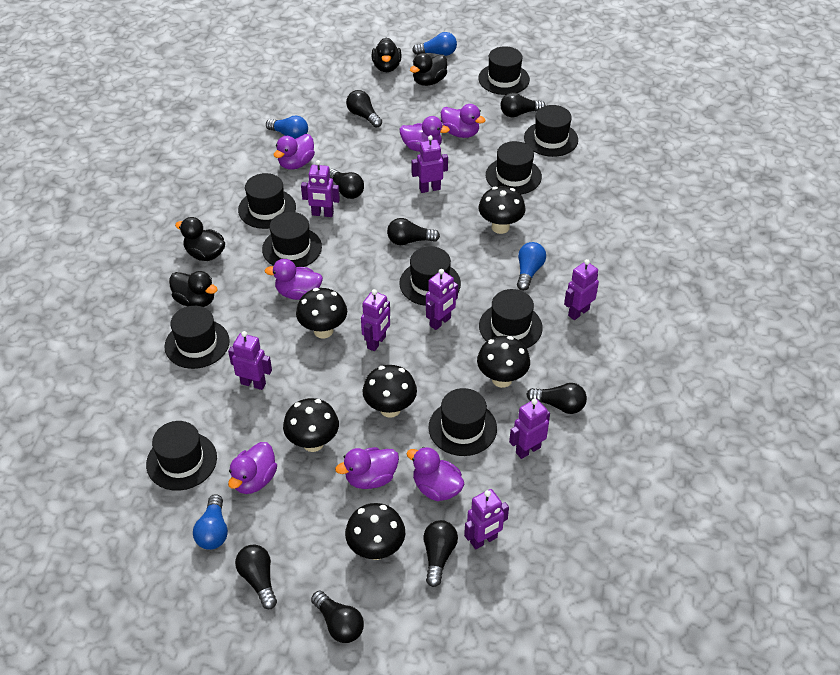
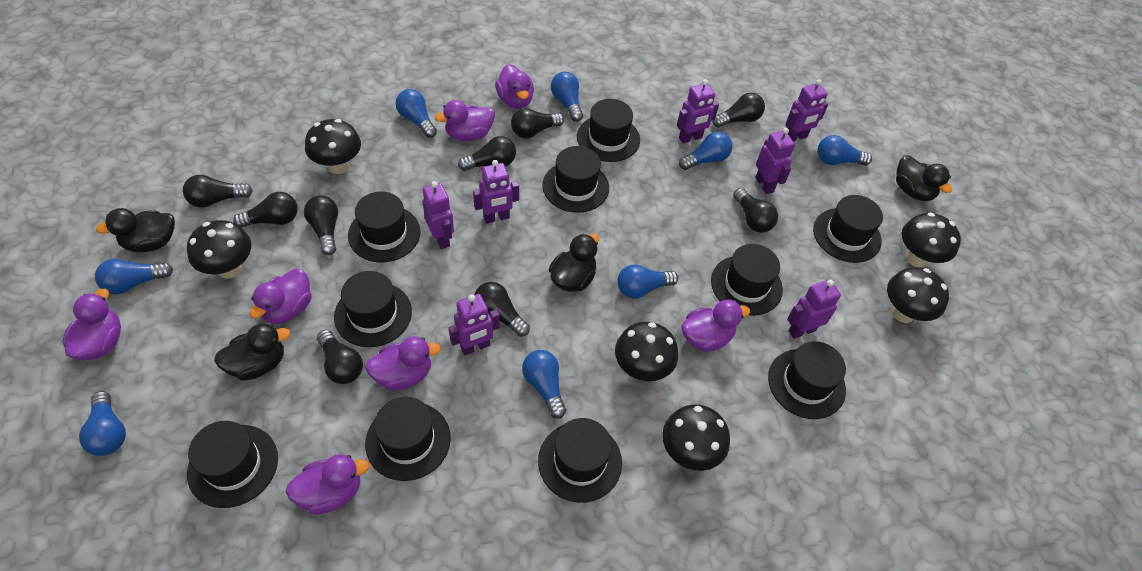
black light bulb: 8 -> 9
blue light bulb: 4 -> 8
purple robot: 8 -> 7

